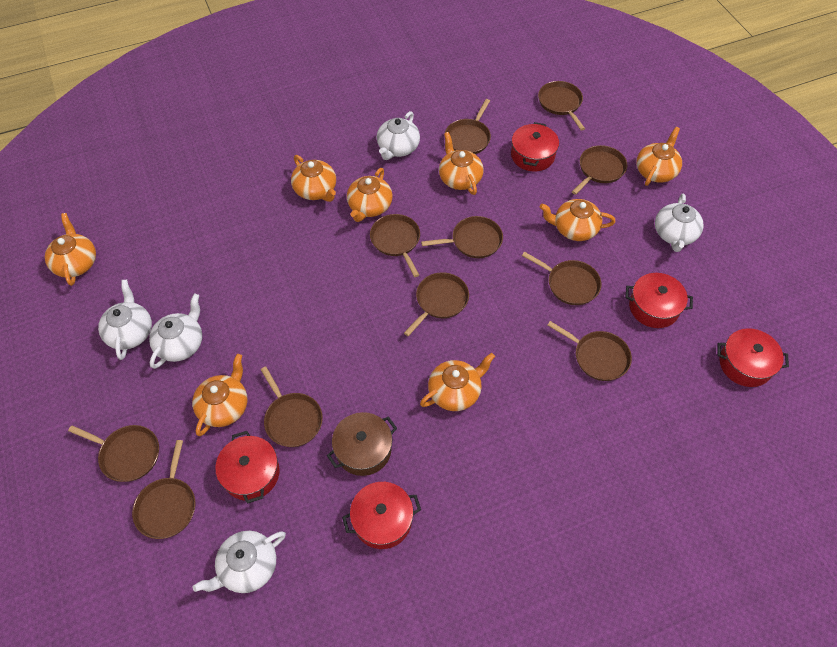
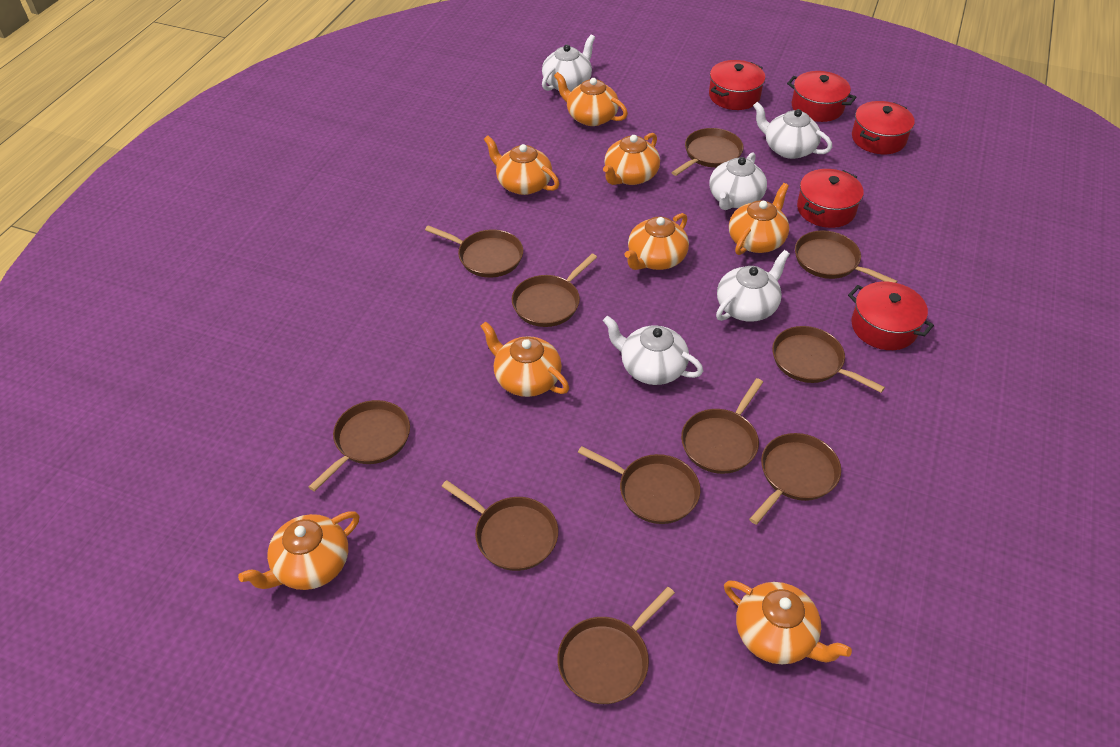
brown pot: 1 -> 0

